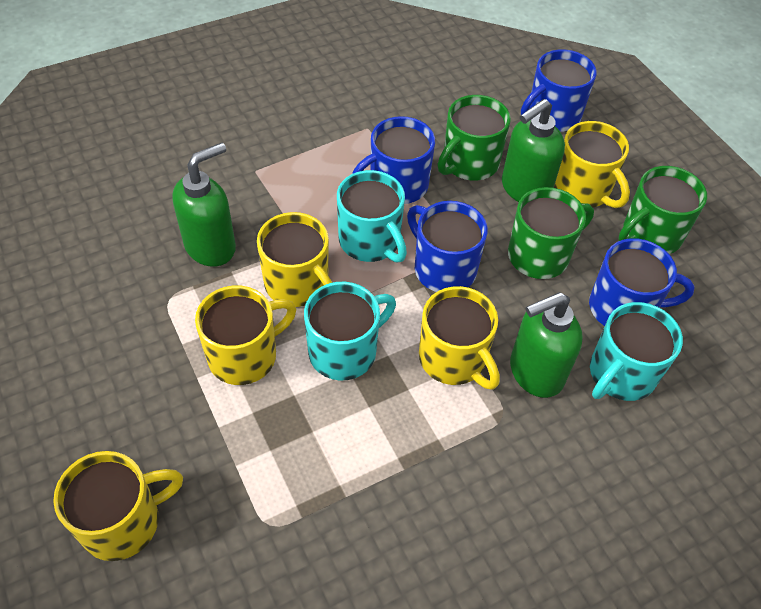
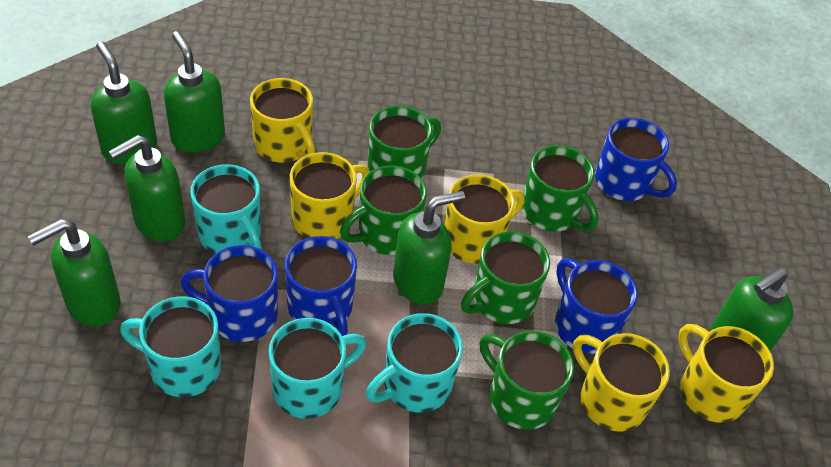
green mug: 3 -> 5
green soap dispenser: 3 -> 6
turquoise mug: 3 -> 4

